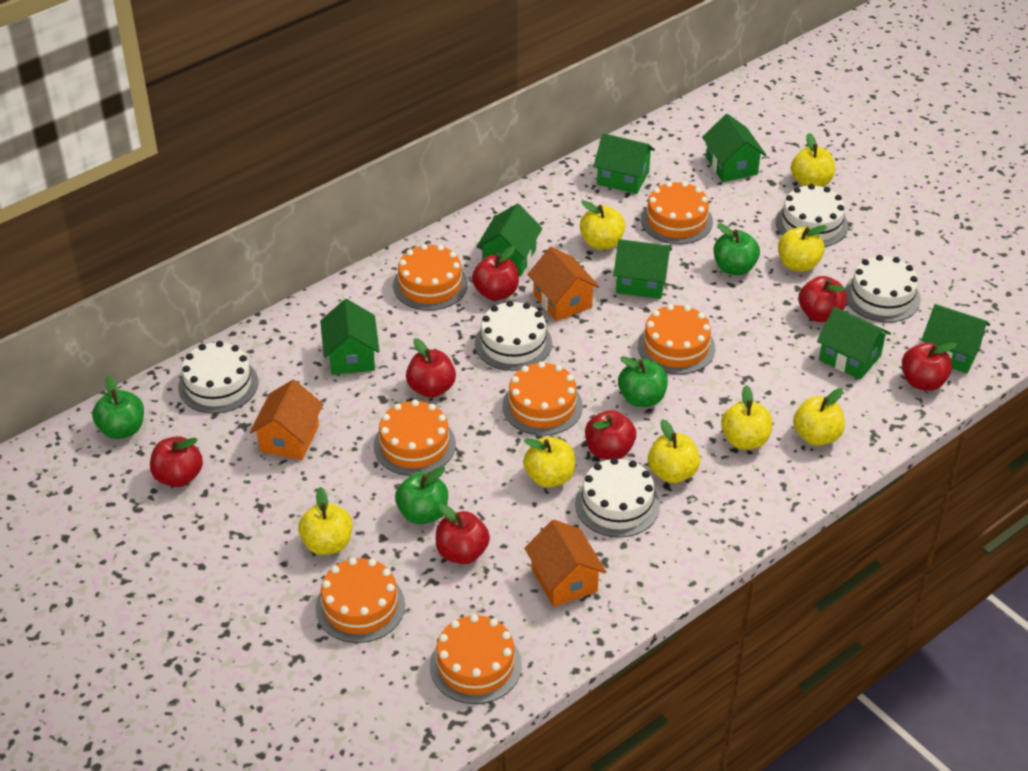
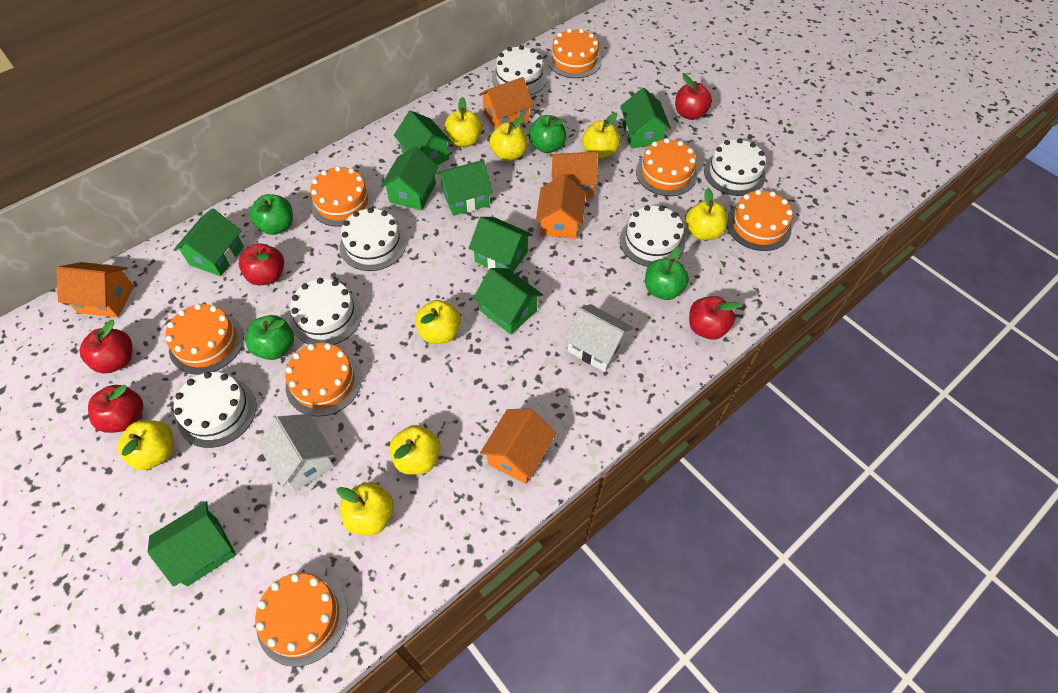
green house: 7 -> 8
orange house: 3 -> 5
red apple: 7 -> 5
white cake: 5 -> 6
white house: 0 -> 2

